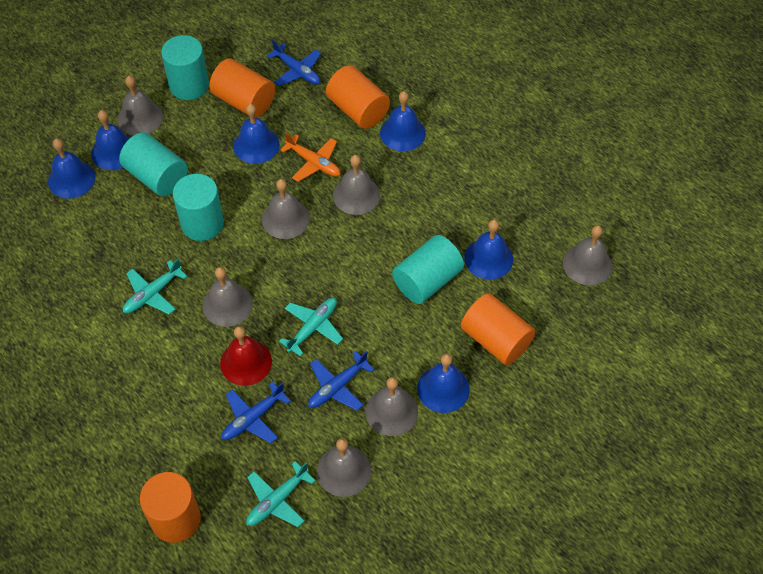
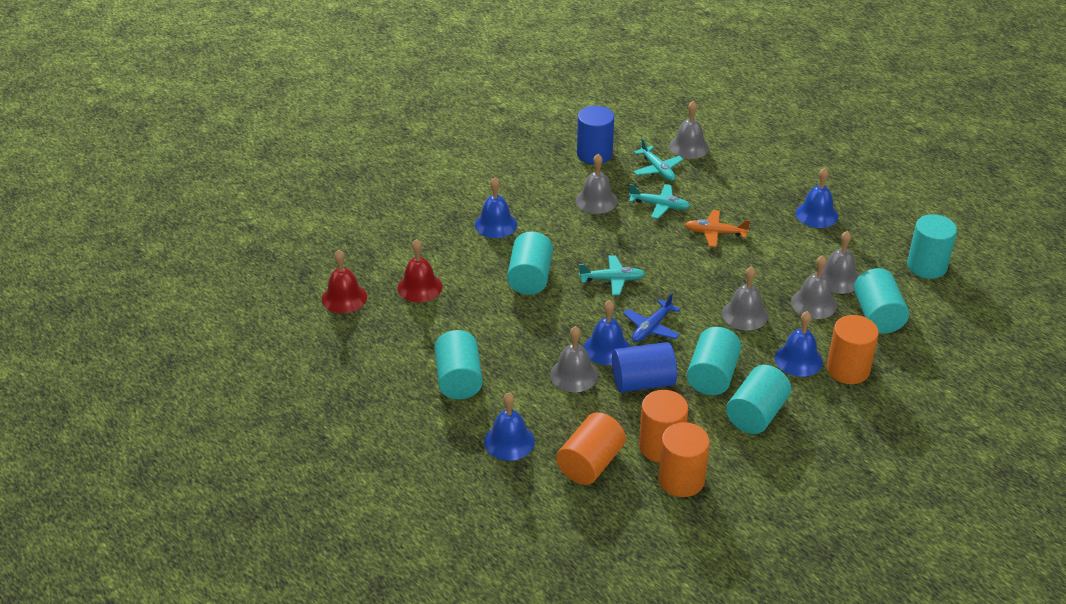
blue bell: 6 -> 5
blue cylinder: 0 -> 2
blue plane: 3 -> 1
grey bell: 7 -> 6
red bell: 1 -> 2
turquoise cylinder: 4 -> 6

